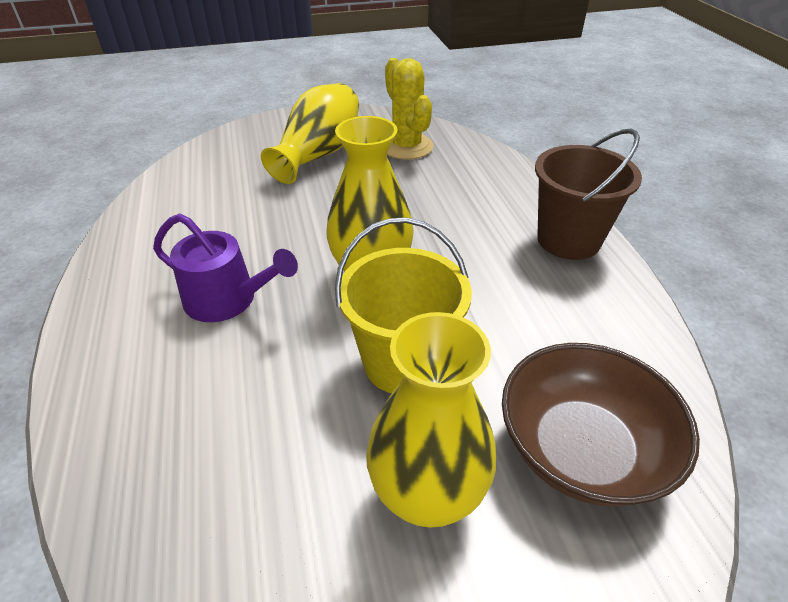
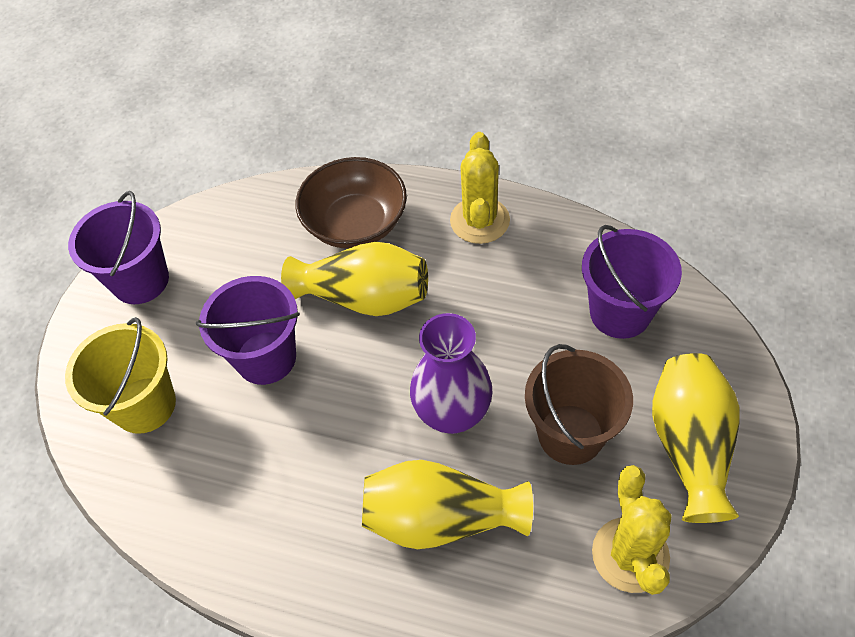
purple bucket: 0 -> 3
purple vase: 0 -> 1
purple watering can: 1 -> 0
yellow cactus: 1 -> 2

